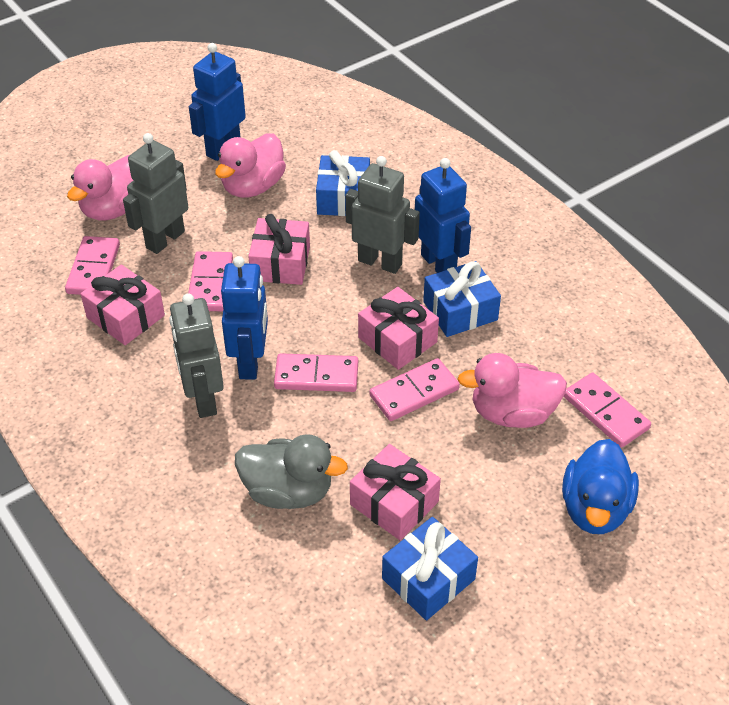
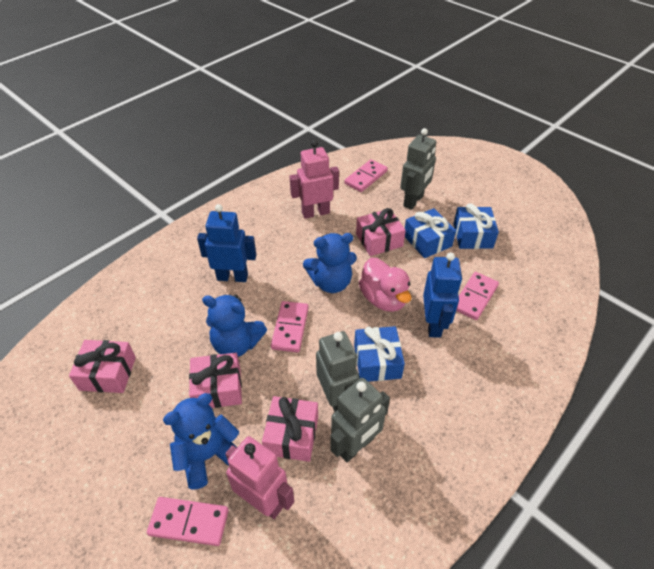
blue duck: 1 -> 0
blue robot: 3 -> 2
blue teddy bear: 0 -> 3
grey duck: 1 -> 0
pink domino: 5 -> 4
pink duck: 3 -> 1
pink robot: 0 -> 2

